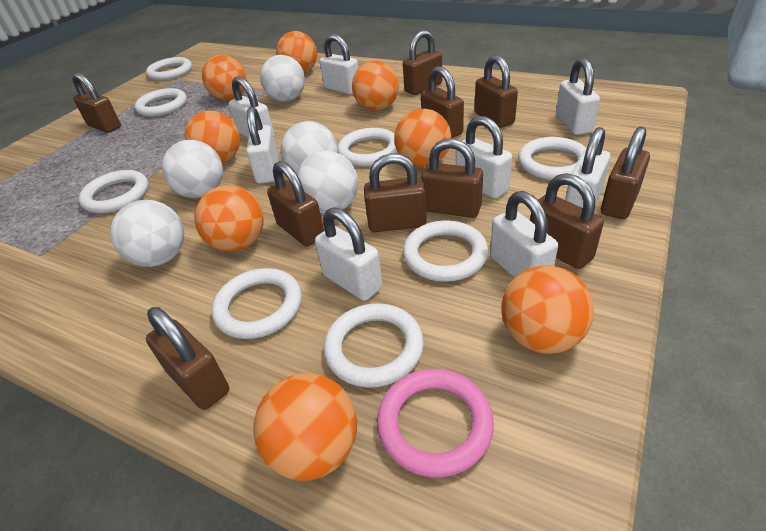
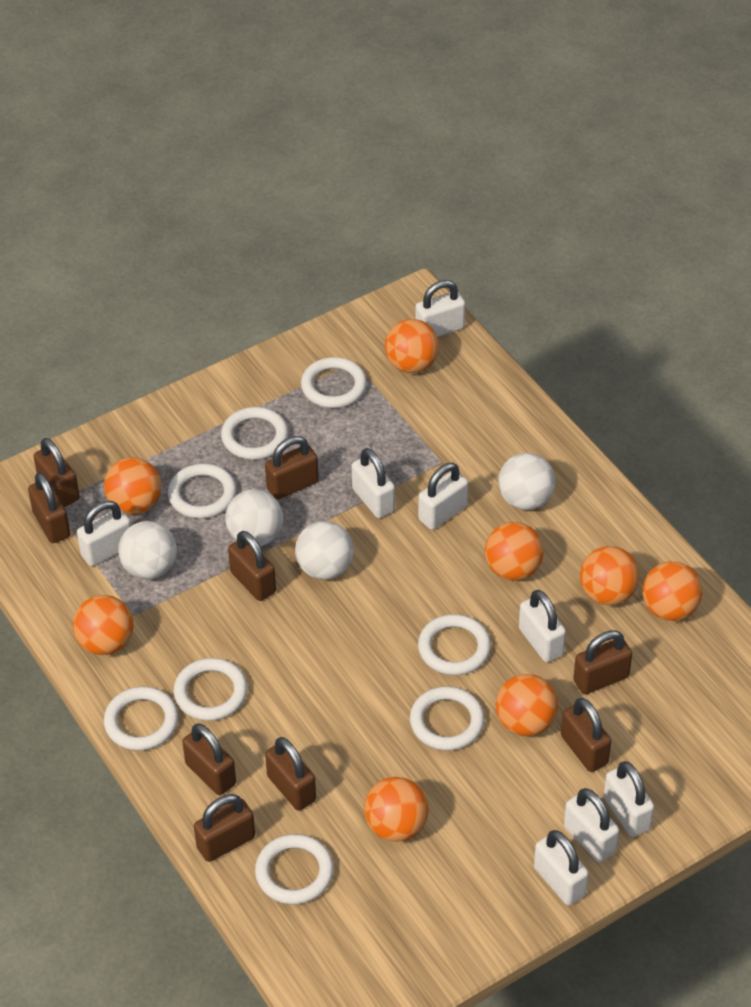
brown padlock: 10 -> 9
pink ring: 1 -> 0
white ball: 5 -> 4

